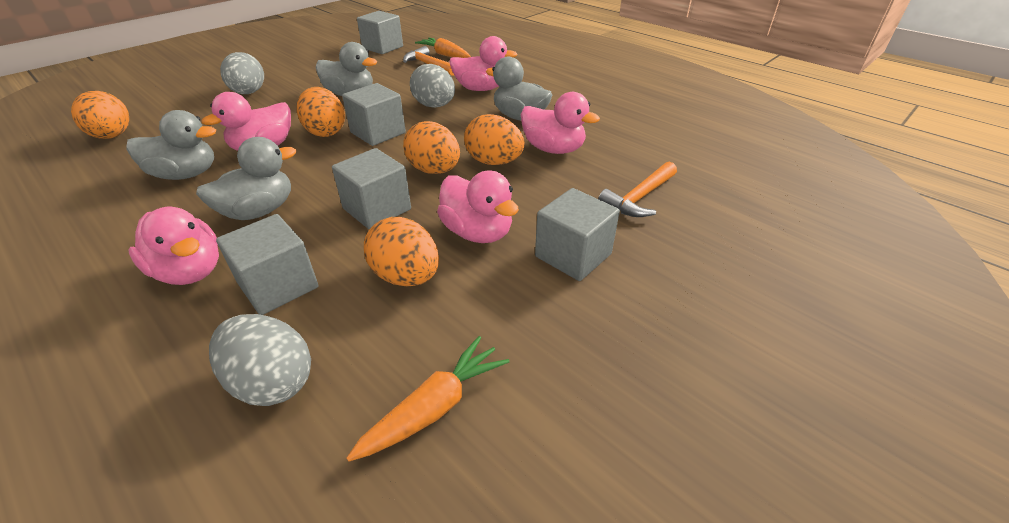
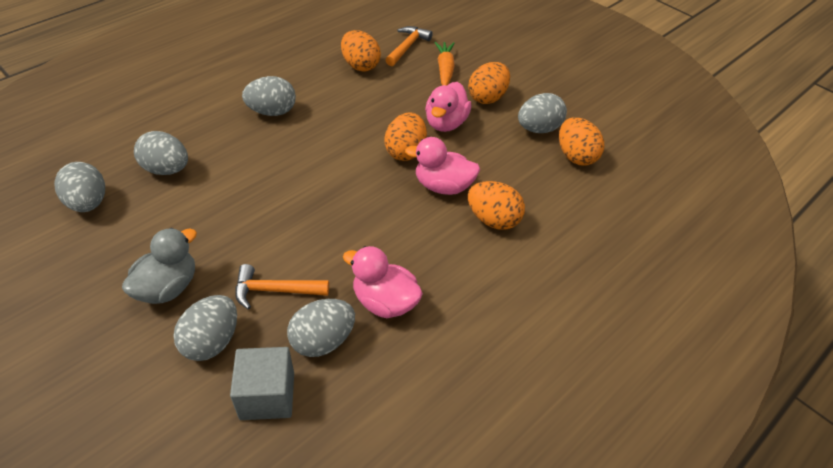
grey cube: 5 -> 1
grey duck: 4 -> 1
grey egg: 3 -> 6
orange carrot: 2 -> 1
pink duck: 5 -> 3

